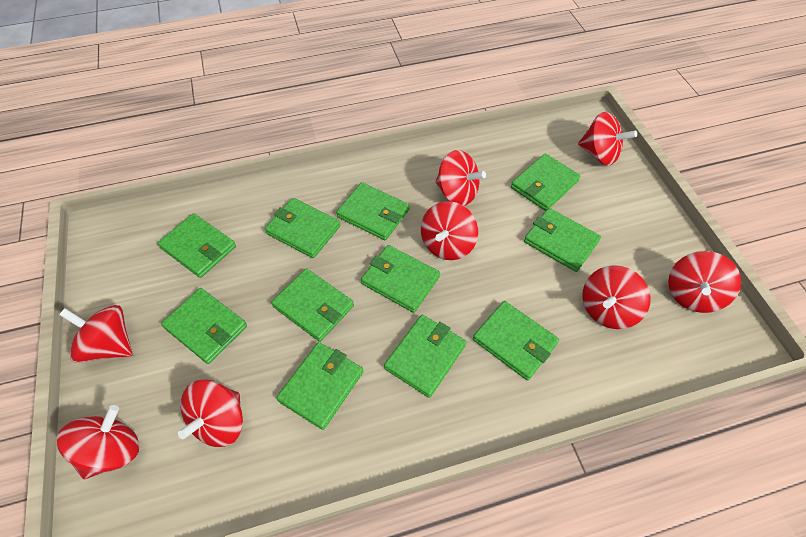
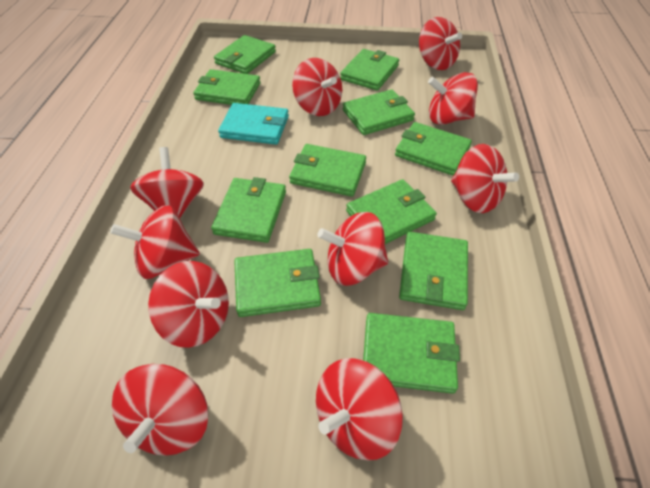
red spinning top: 8 -> 10
turquoise wallet: 0 -> 1

